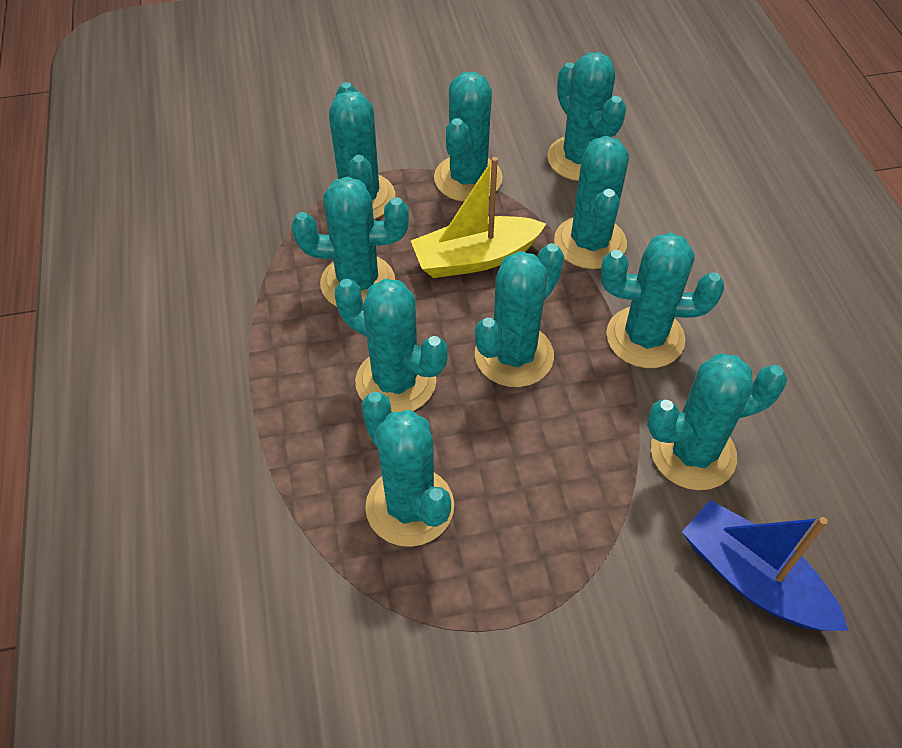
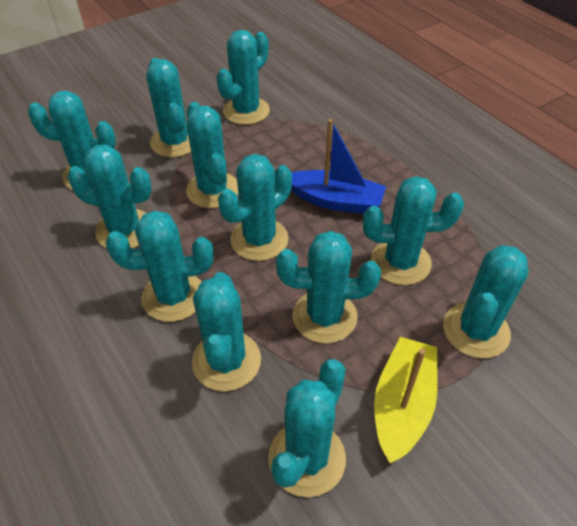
turquoise cactus: 10 -> 12

